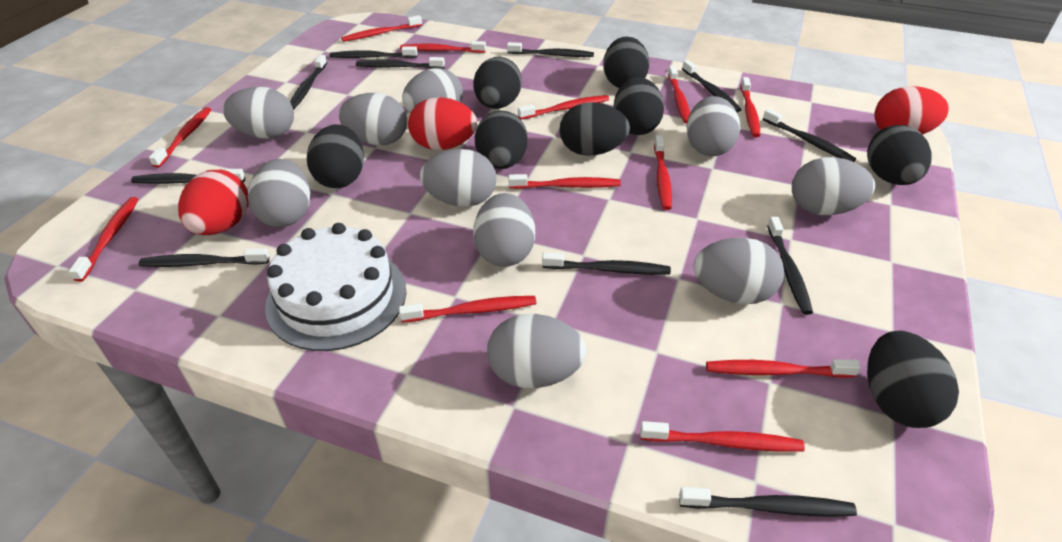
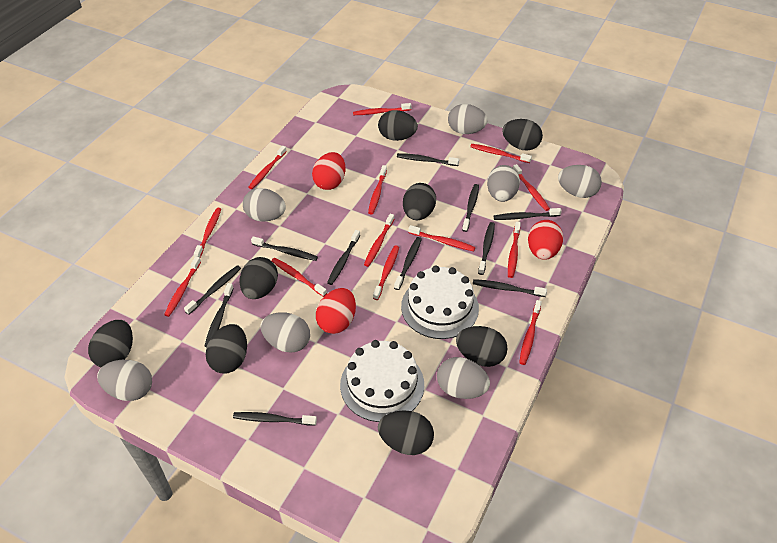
grey egg: 10 -> 7
red toothbrush: 12 -> 13
white cake: 1 -> 2

